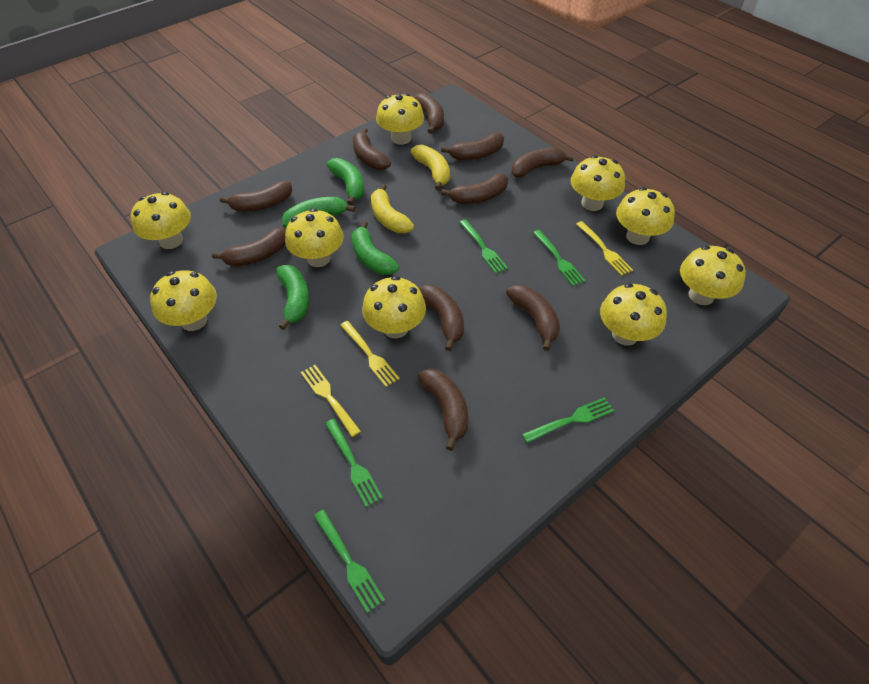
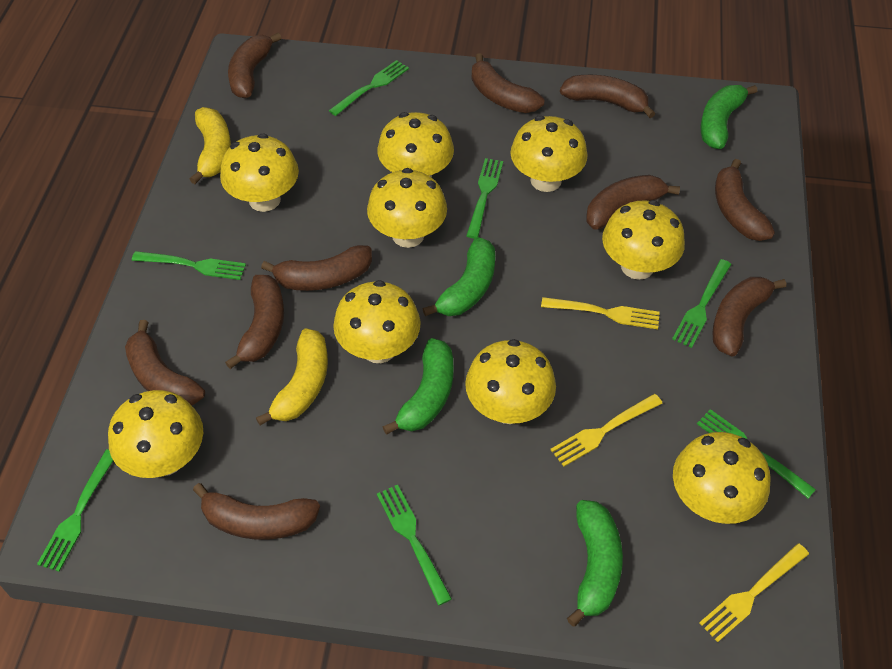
green fork: 5 -> 7

